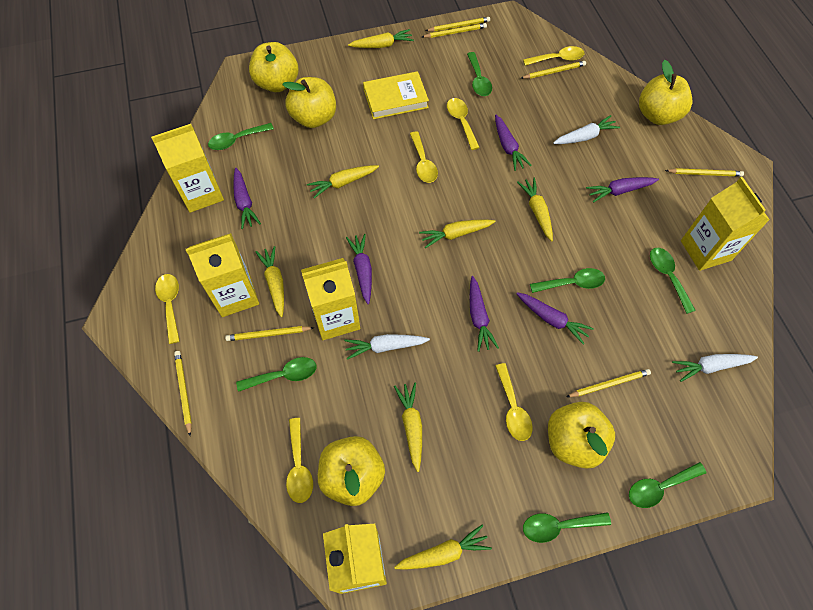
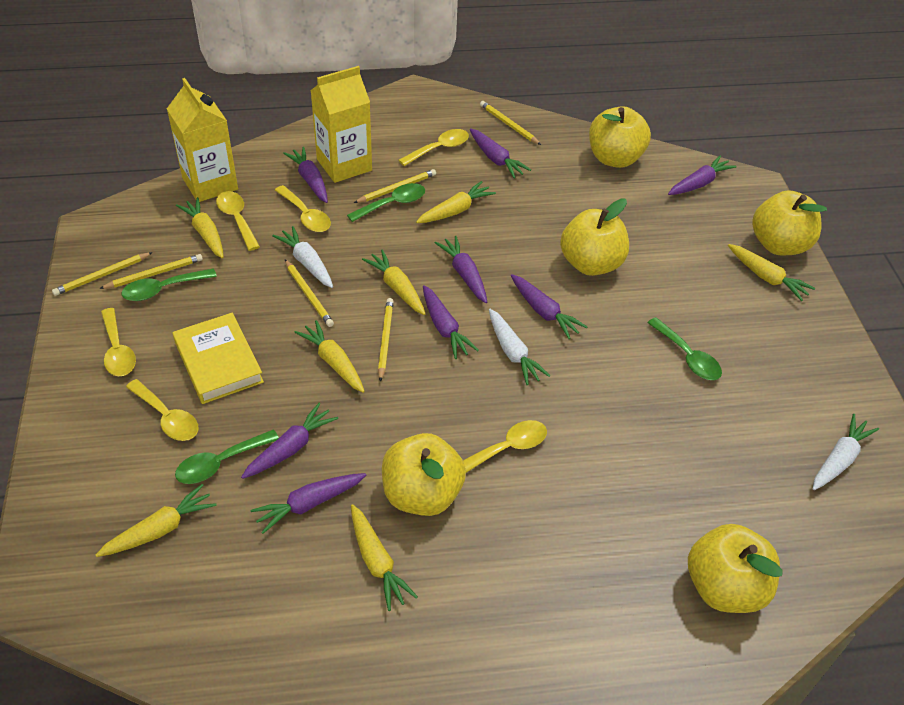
green spoon: 7 -> 4
purple carrot: 6 -> 8
yellow carton: 5 -> 2
yellow pencil: 7 -> 6

